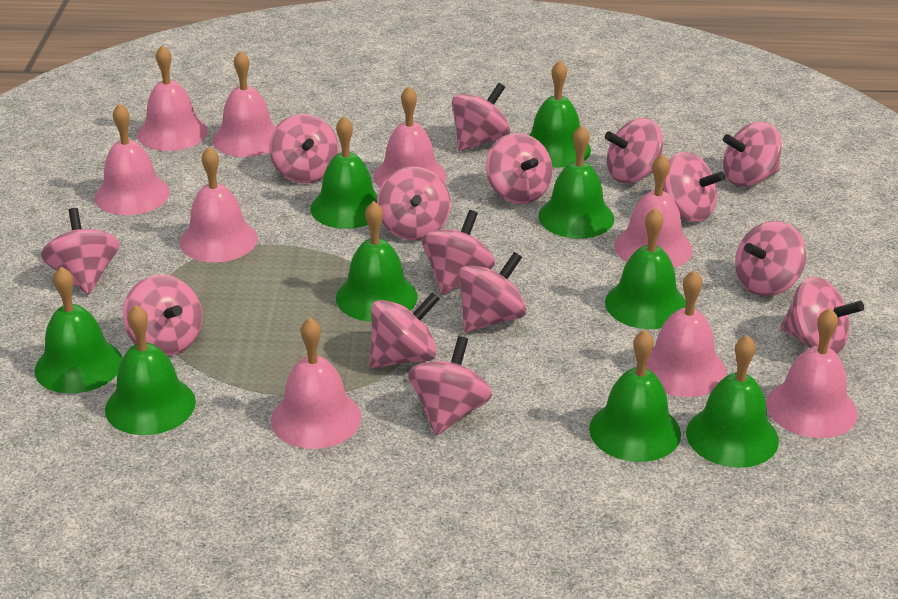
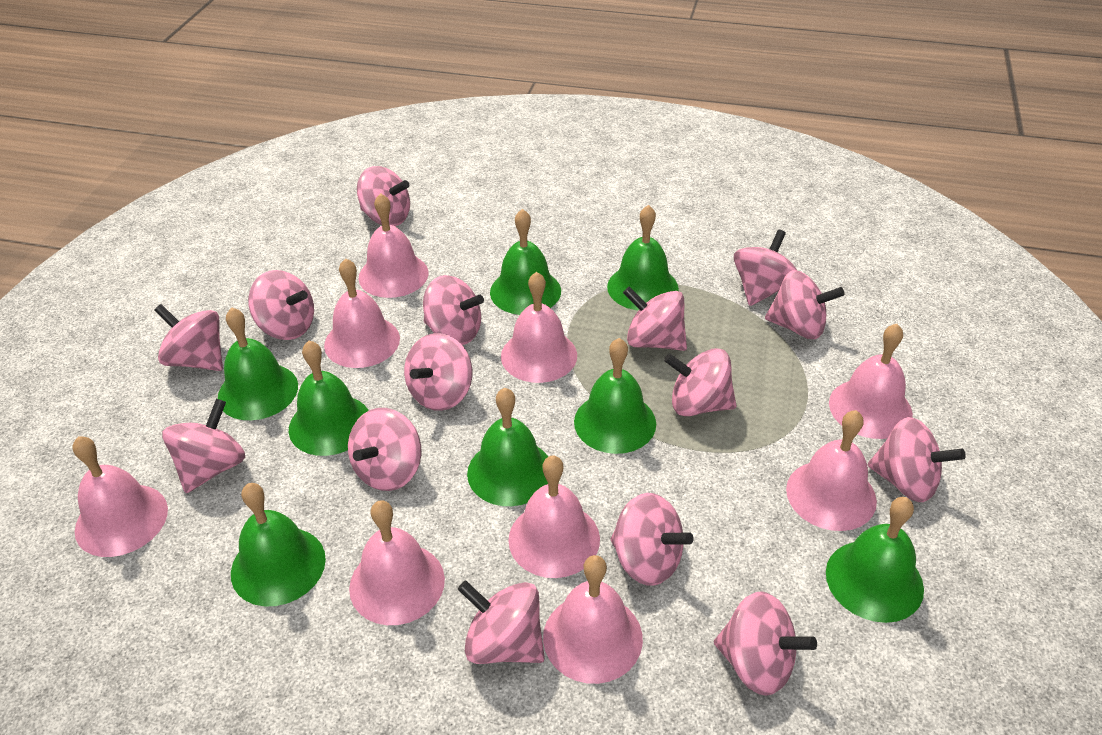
green bell: 9 -> 8

